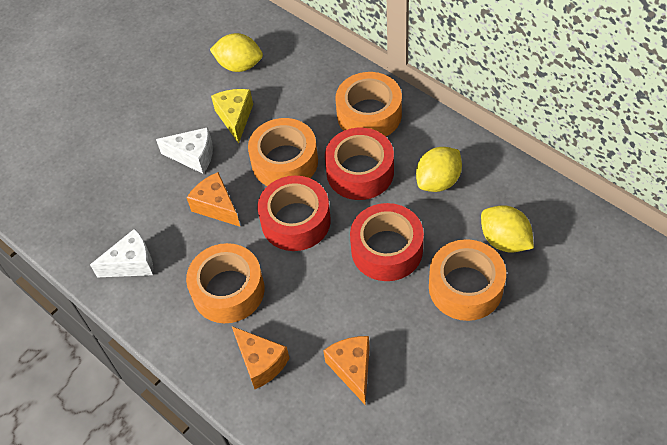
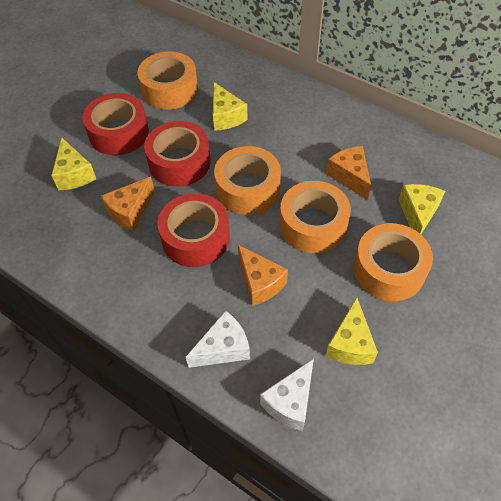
yellow cheese: 1 -> 4
yellow lemon: 3 -> 0

